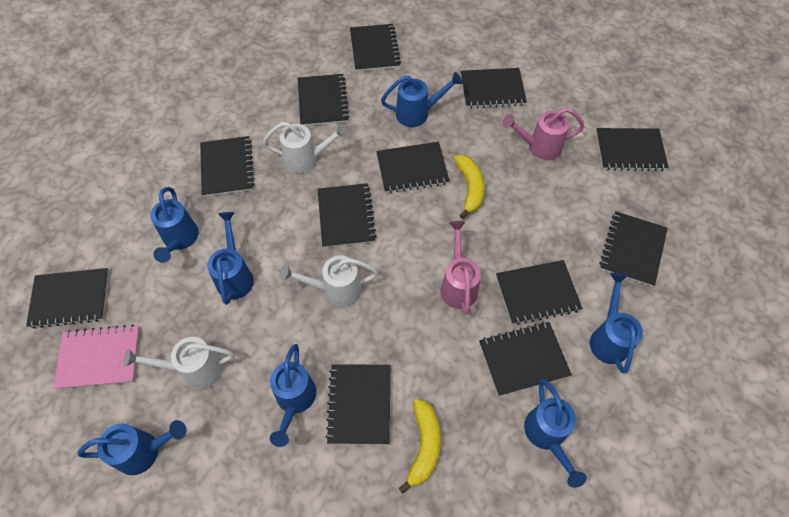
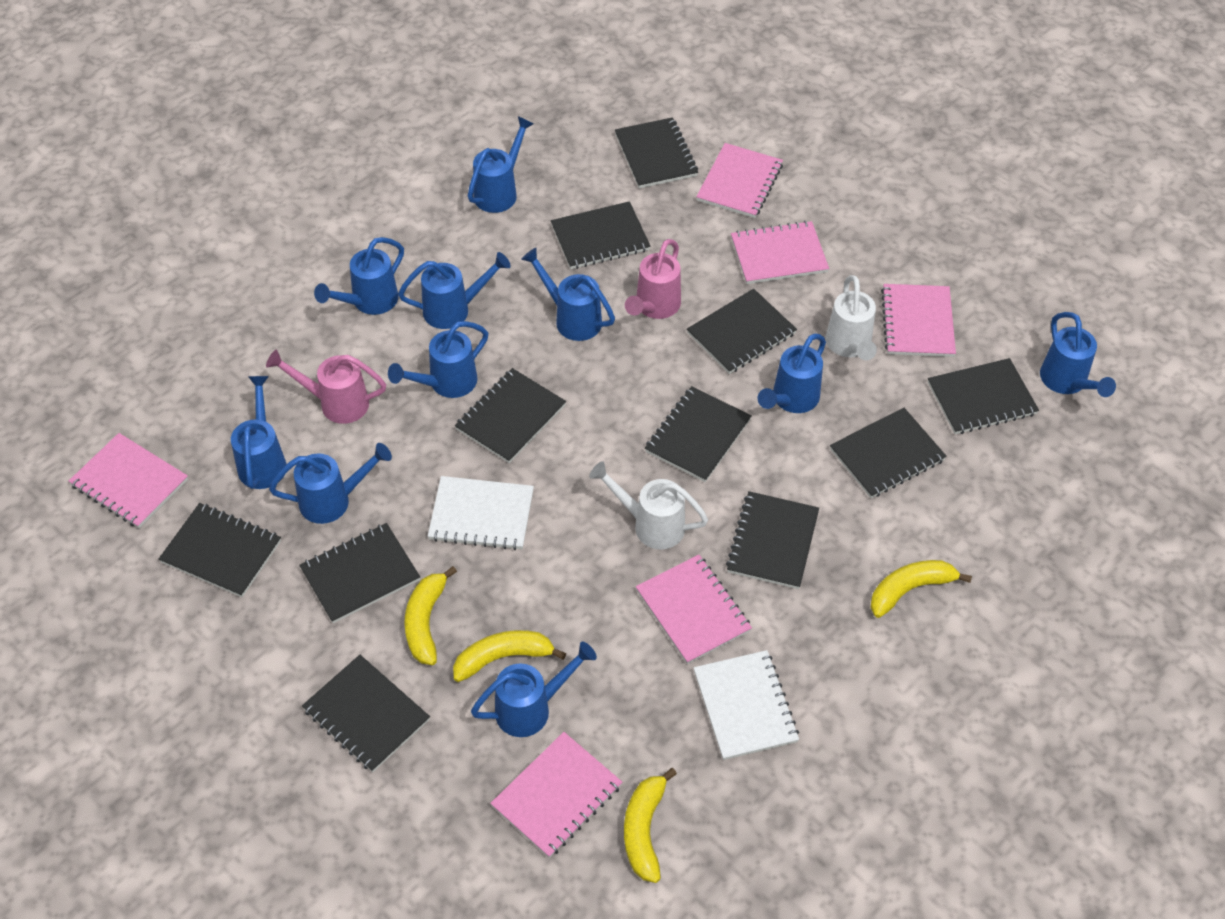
black notebook: 12 -> 11
blue watering can: 7 -> 10
pink notebook: 1 -> 6
white notebook: 0 -> 2
white watering can: 3 -> 2
yellow banana: 2 -> 4

